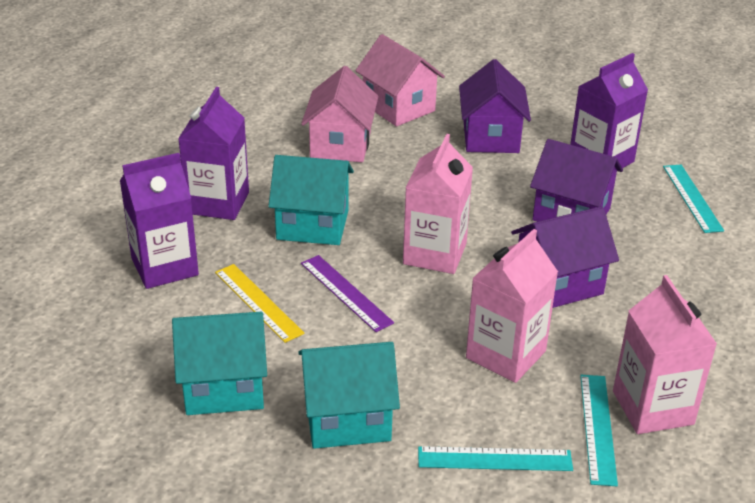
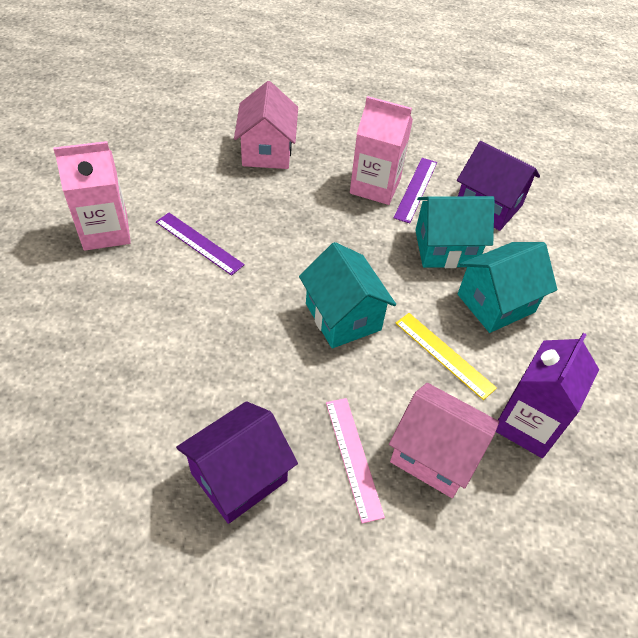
pink carton: 3 -> 2
pink ruler: 0 -> 1
purple carton: 3 -> 1
purple house: 3 -> 2
purple ruler: 1 -> 2
turquoise ruler: 3 -> 0

